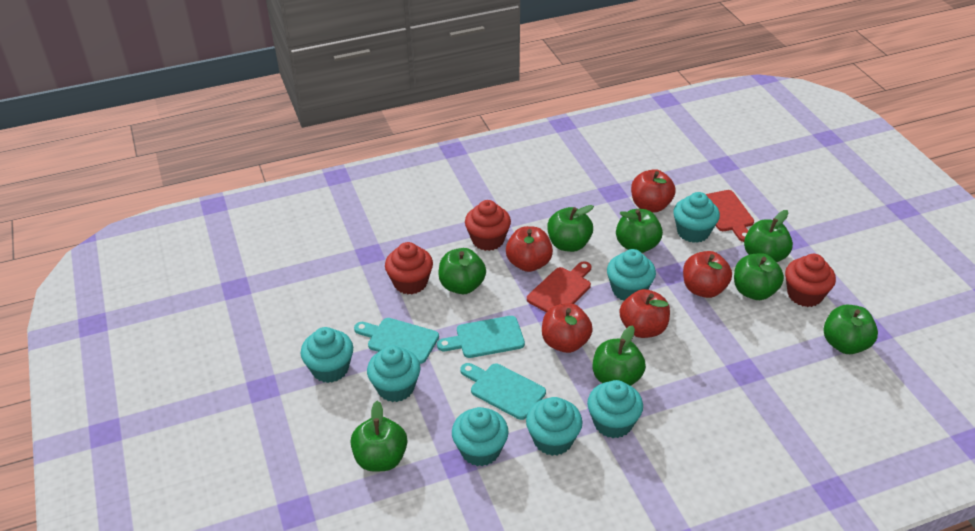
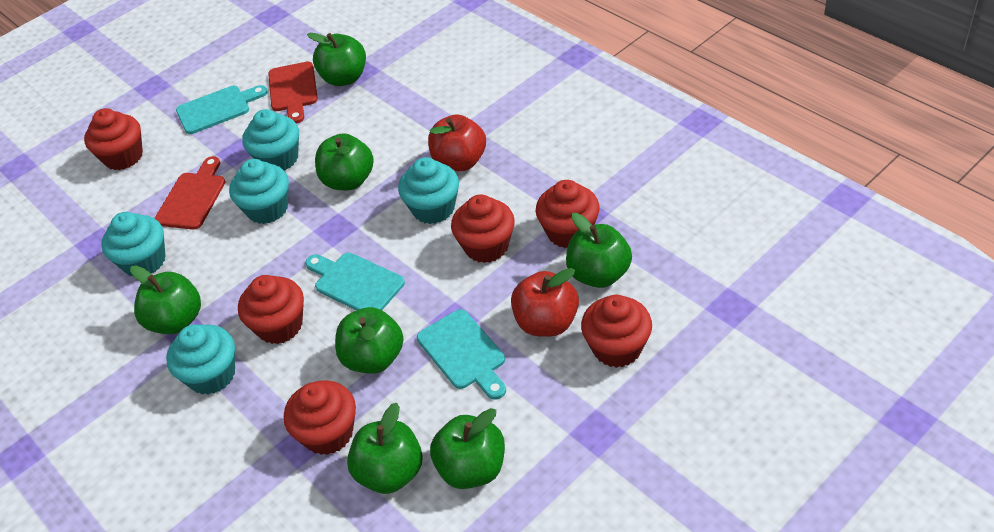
green apple: 8 -> 7
red apple: 5 -> 2
red cupcake: 3 -> 6
turquoise cupcake: 7 -> 5

